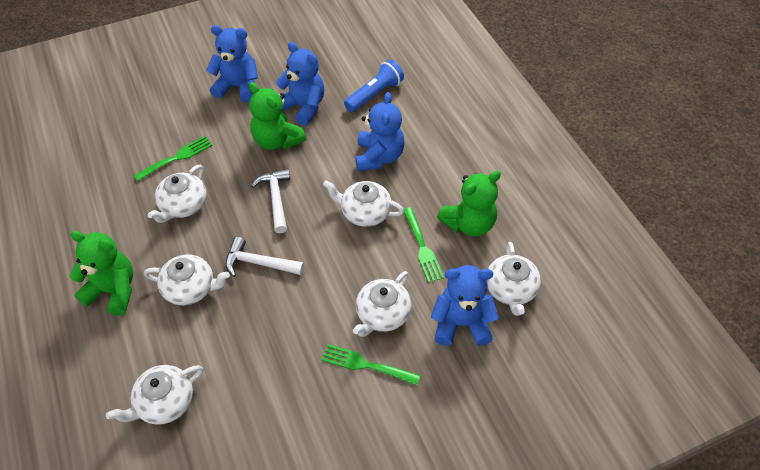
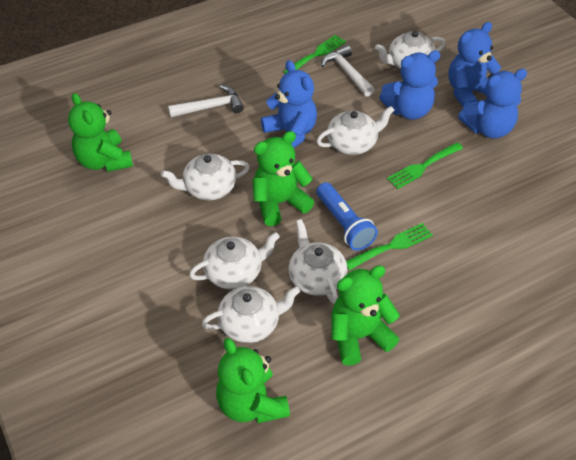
green teddy bear: 3 -> 4

